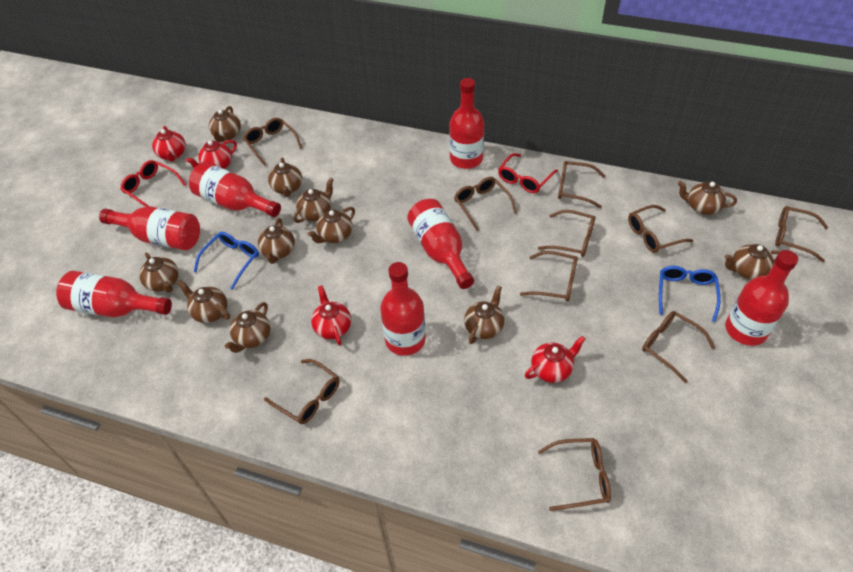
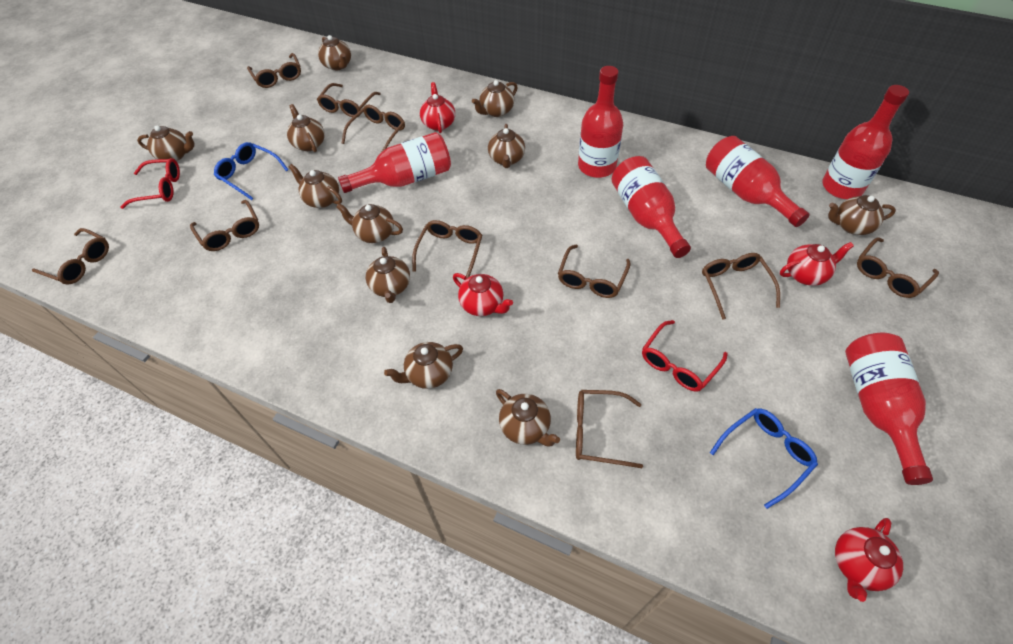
red bottle: 7 -> 6

